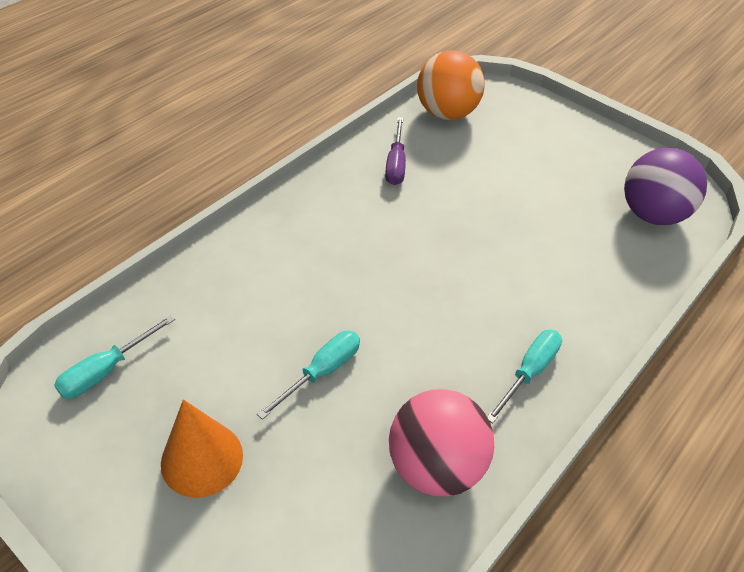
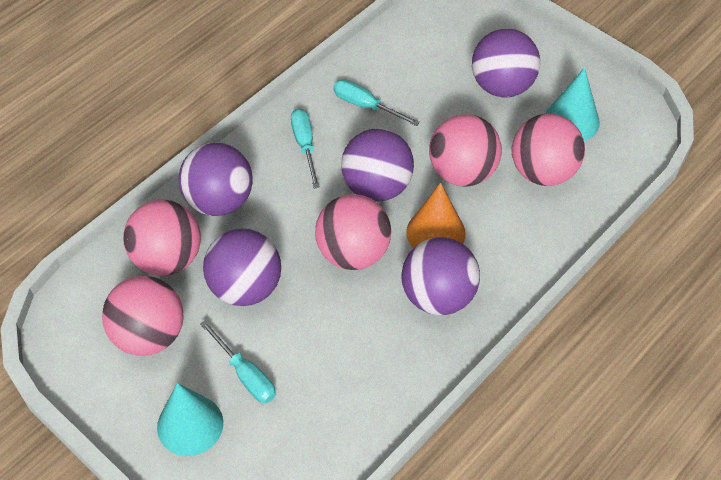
orange ball: 1 -> 0
pink ball: 1 -> 5
purple ball: 1 -> 5
purple screwdriver: 1 -> 0
turquoise cone: 0 -> 2

